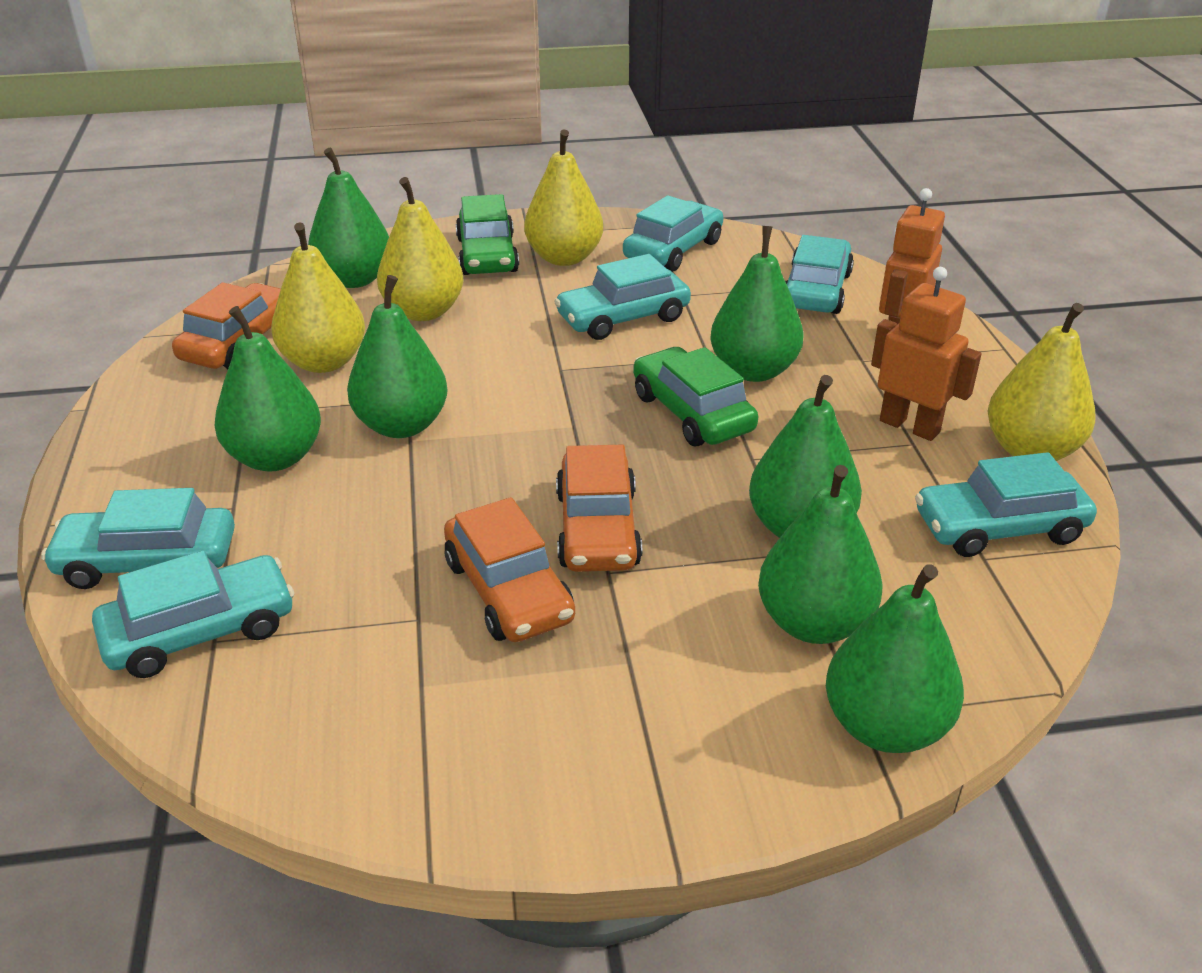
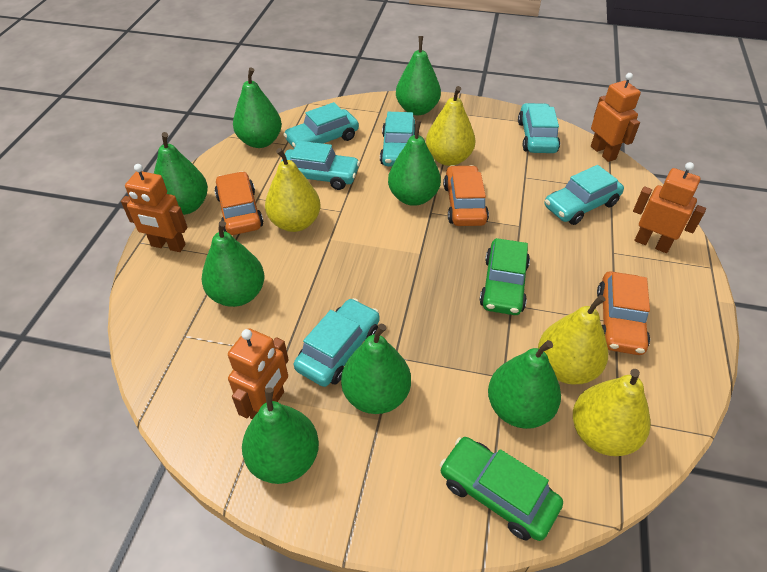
green pear: 7 -> 8
orange robot: 2 -> 4

